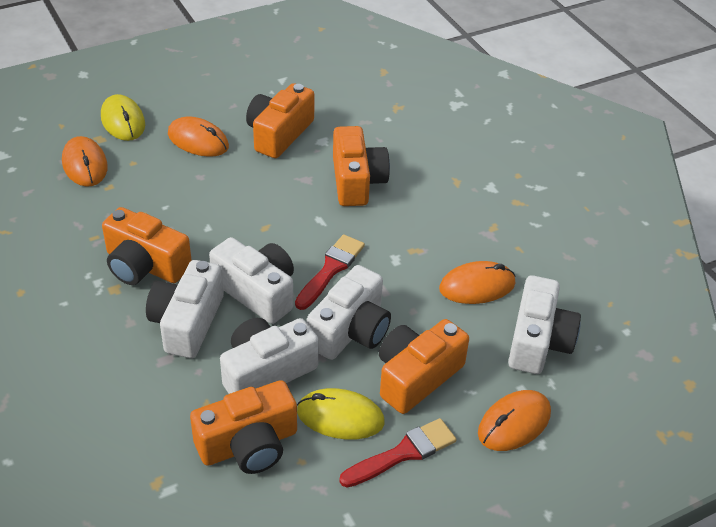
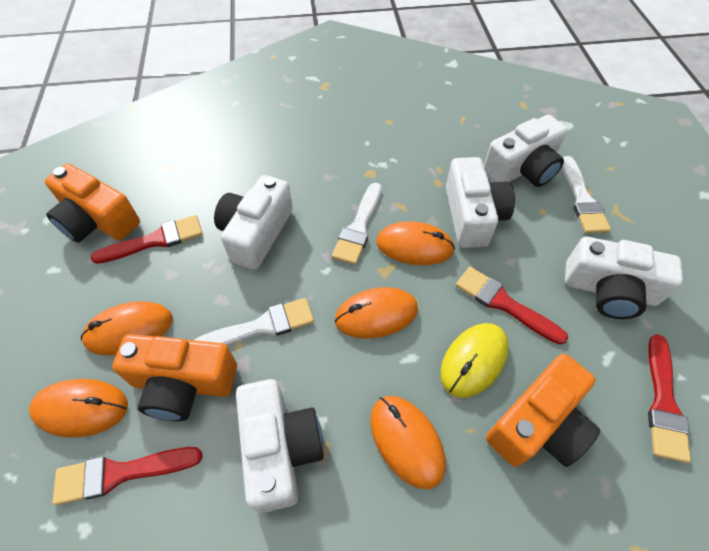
orange camera: 5 -> 3
orange mouse: 4 -> 5
red brush: 2 -> 4
white brush: 0 -> 3
yellow mouse: 2 -> 1

